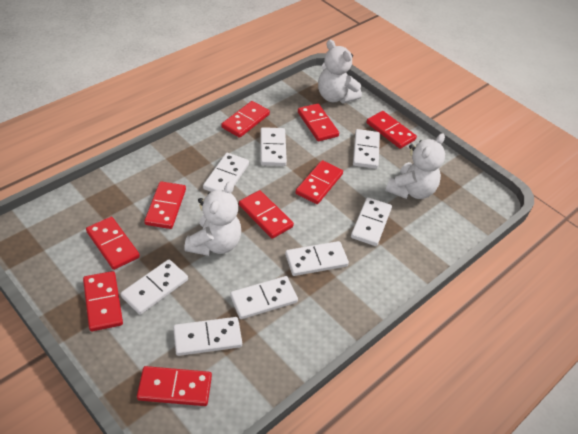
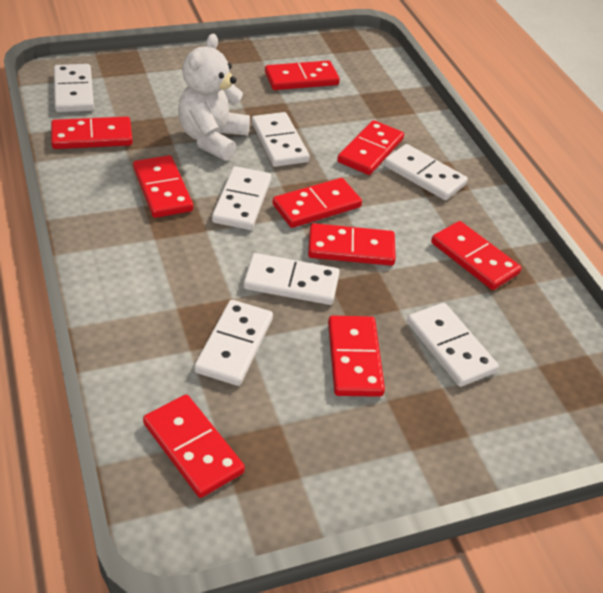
white domino: 8 -> 7
white teddy bear: 3 -> 1

